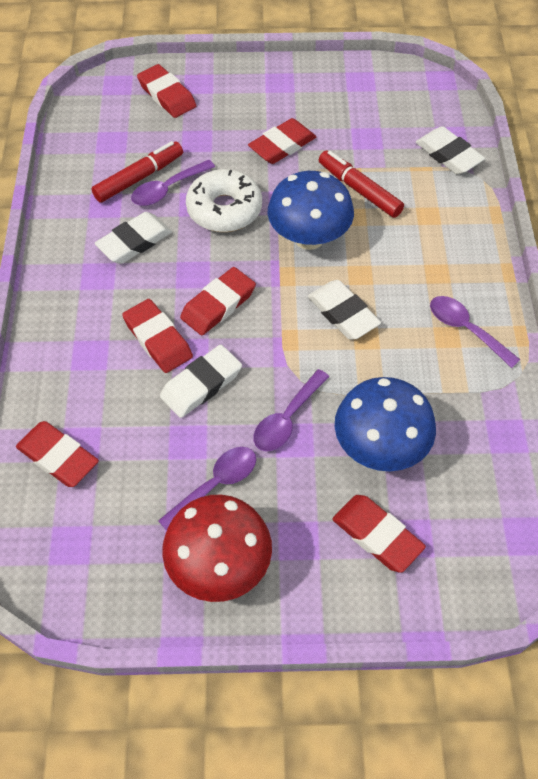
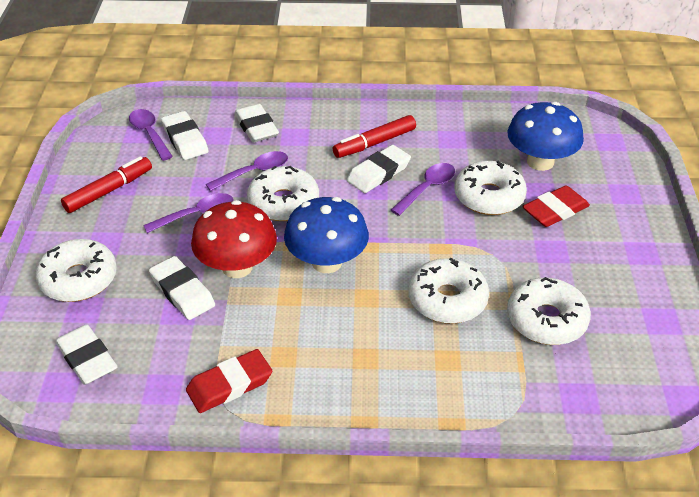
red eraser: 6 -> 2
white donut: 1 -> 5
white eraser: 4 -> 5

